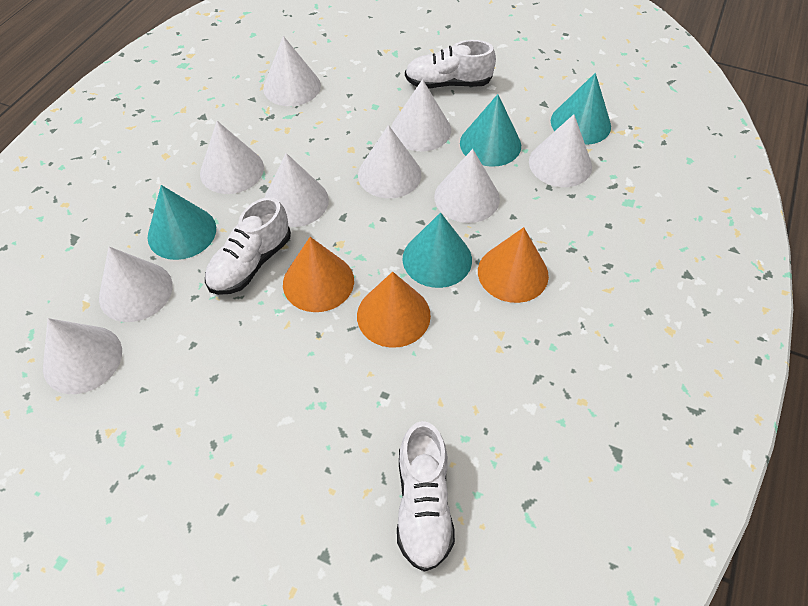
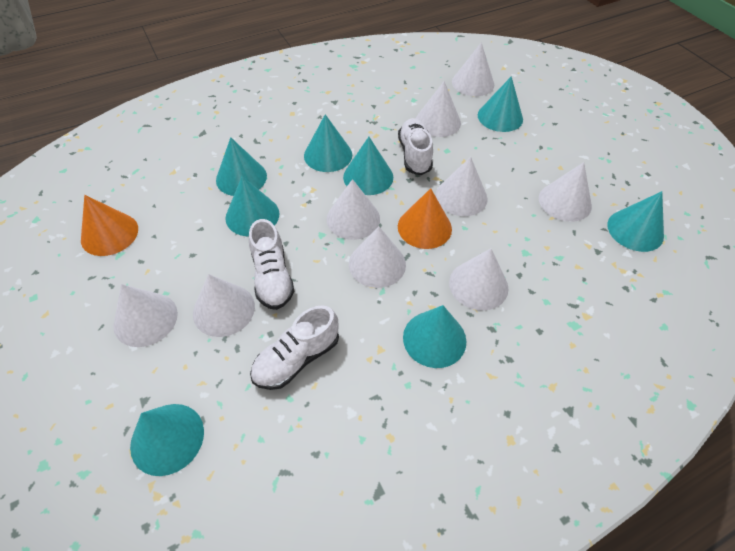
orange cone: 3 -> 2
turquoise cone: 4 -> 8

